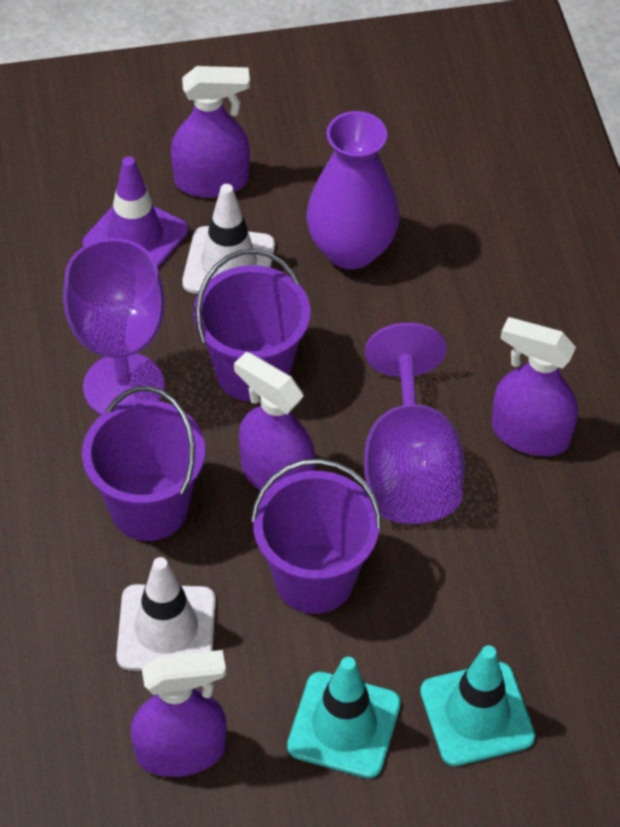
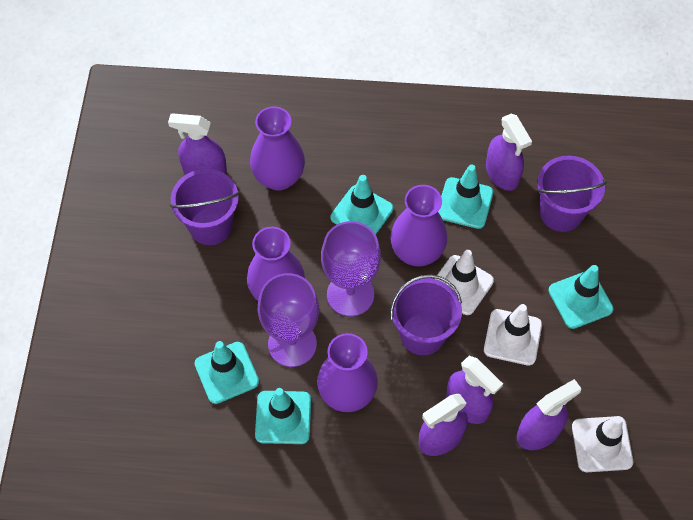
purple spray bottle: 4 -> 5
purple traffic cone: 1 -> 0
purple vase: 1 -> 4
turquoise traffic cone: 2 -> 5
white traffic cone: 2 -> 3

